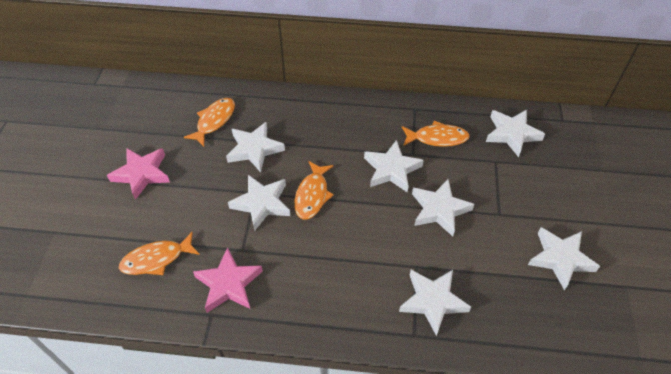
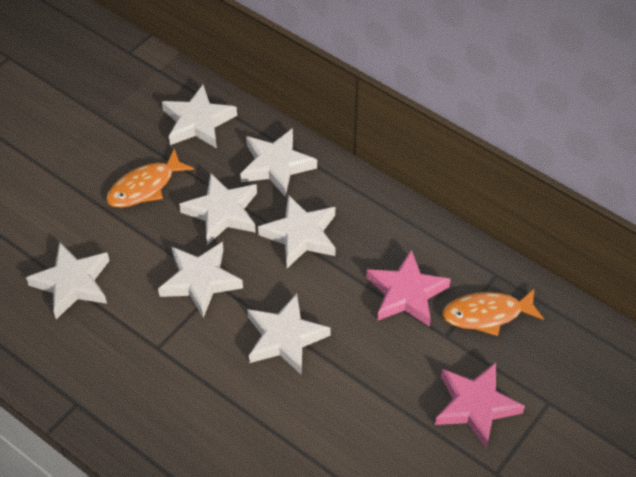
orange fish: 4 -> 2

